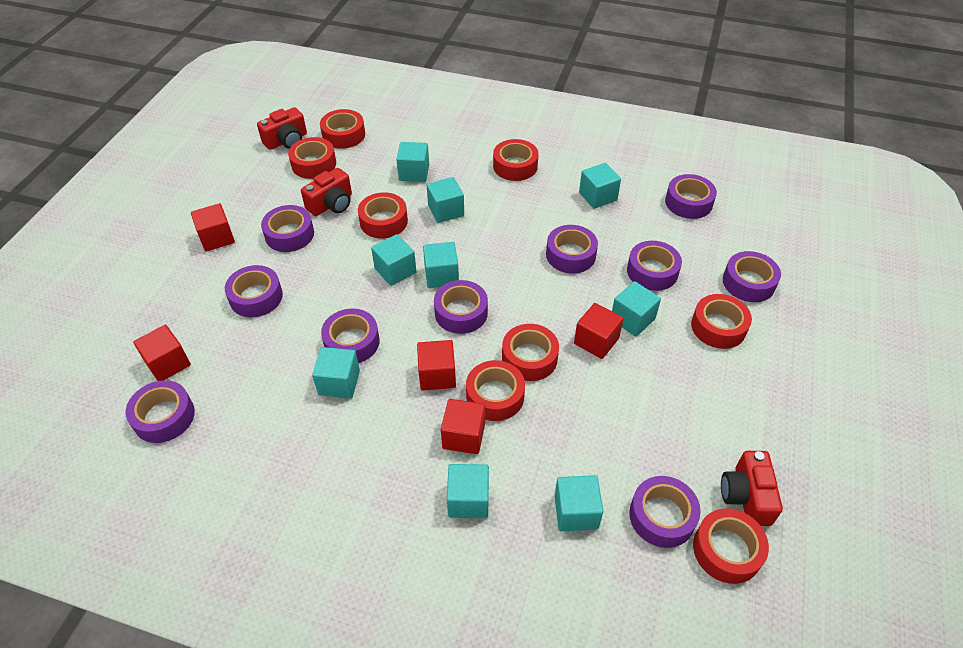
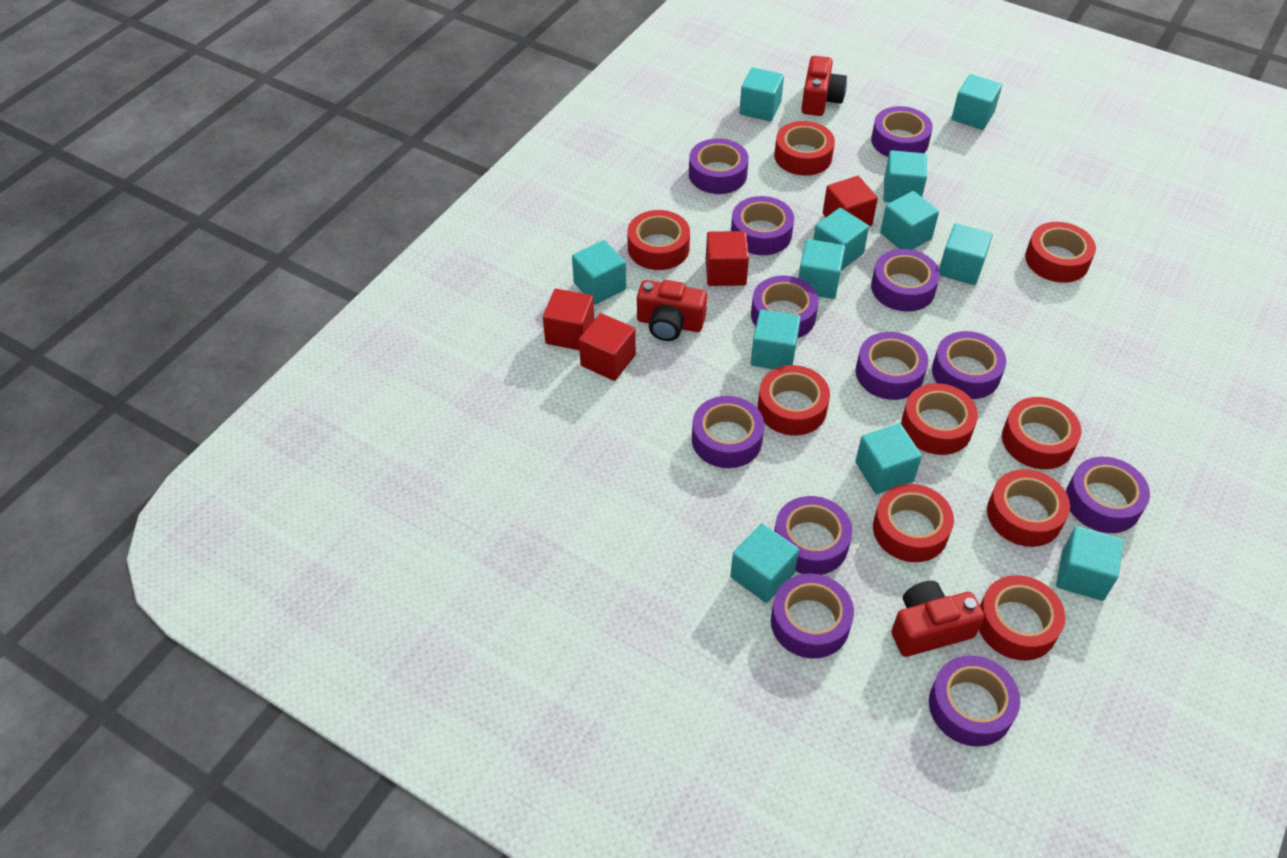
purple tape: 10 -> 12
red cube: 5 -> 4
red tape: 8 -> 9
turquoise cube: 9 -> 12

